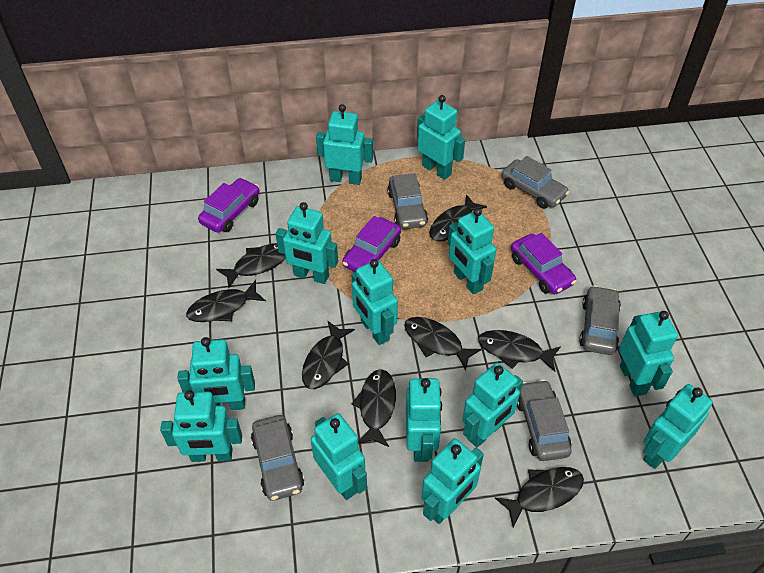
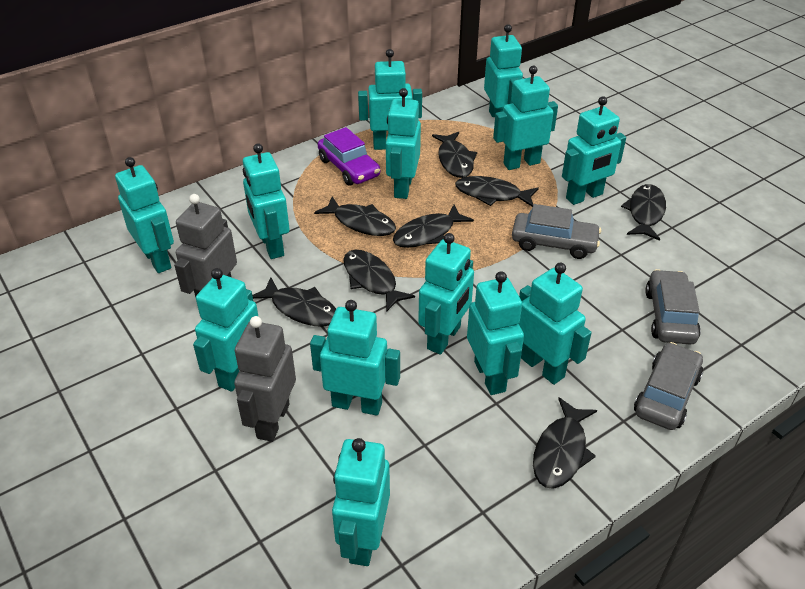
grey car: 5 -> 3
grey robot: 0 -> 2
purple car: 3 -> 1

